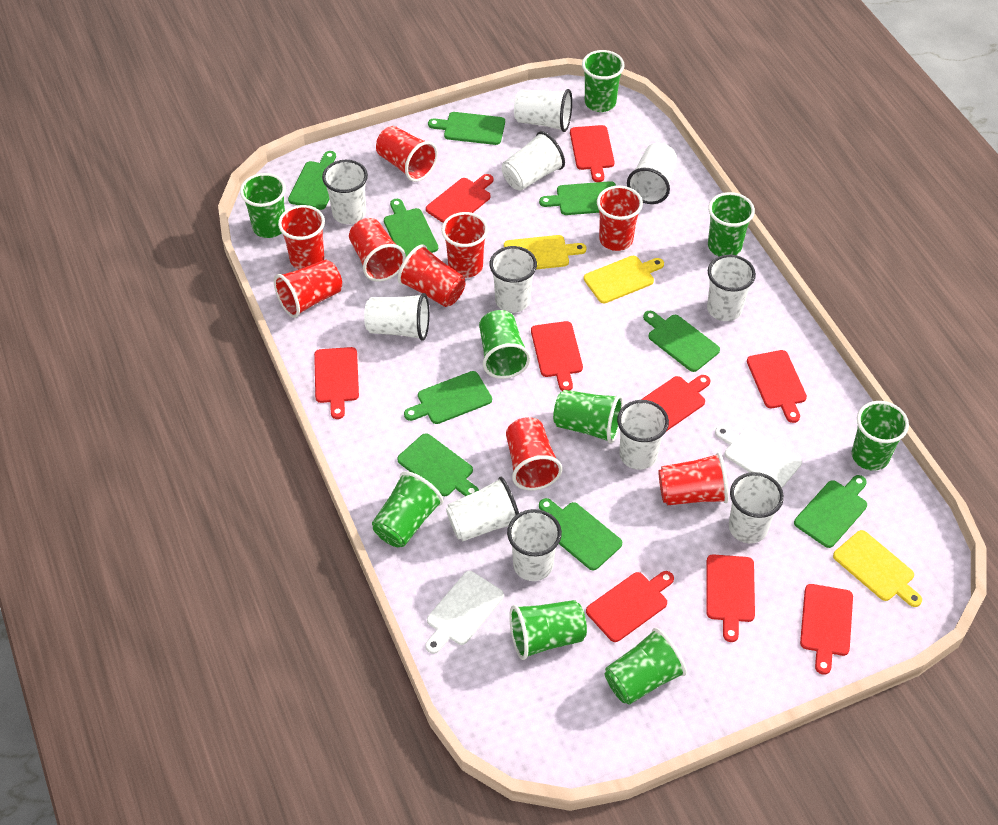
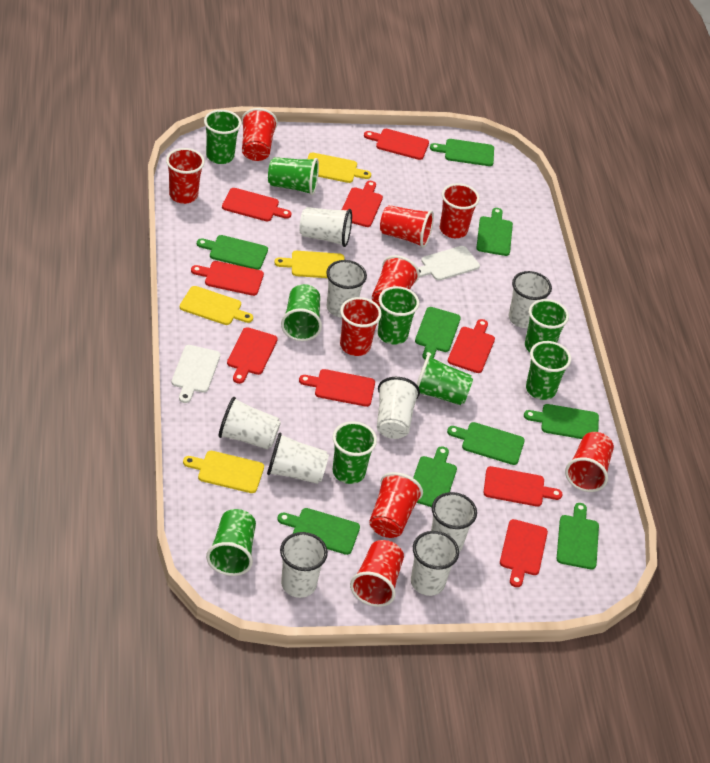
white cup: 11 -> 9
yellow cutting board: 3 -> 4

